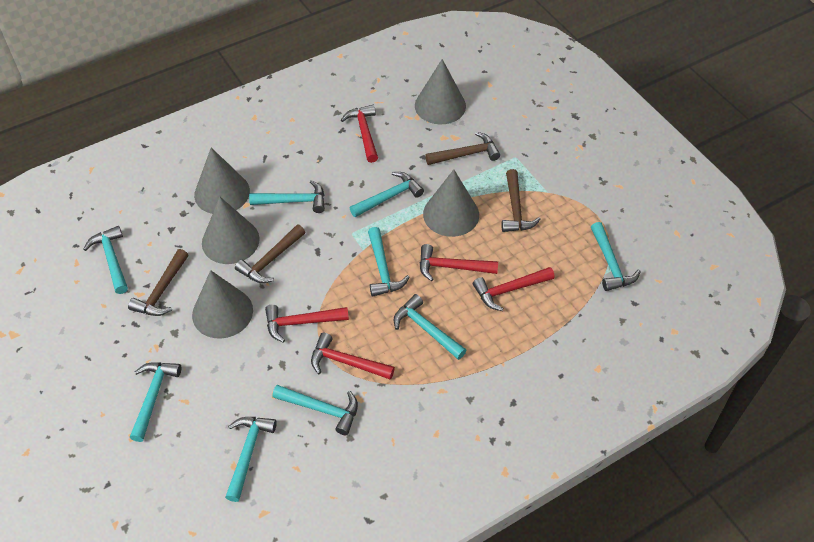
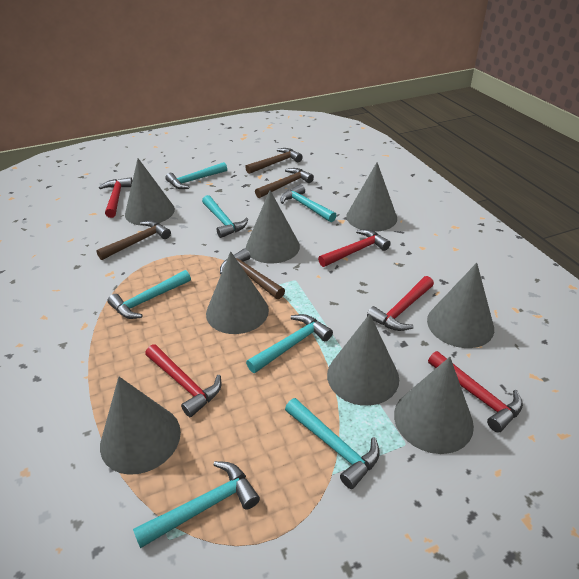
grey cone: 5 -> 8
turquoise hammer: 9 -> 7

